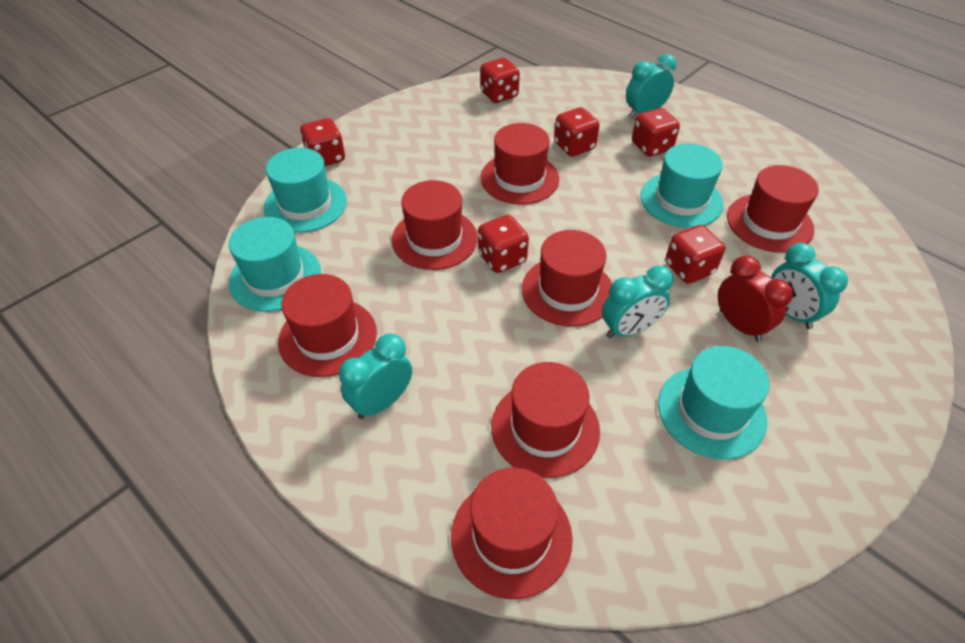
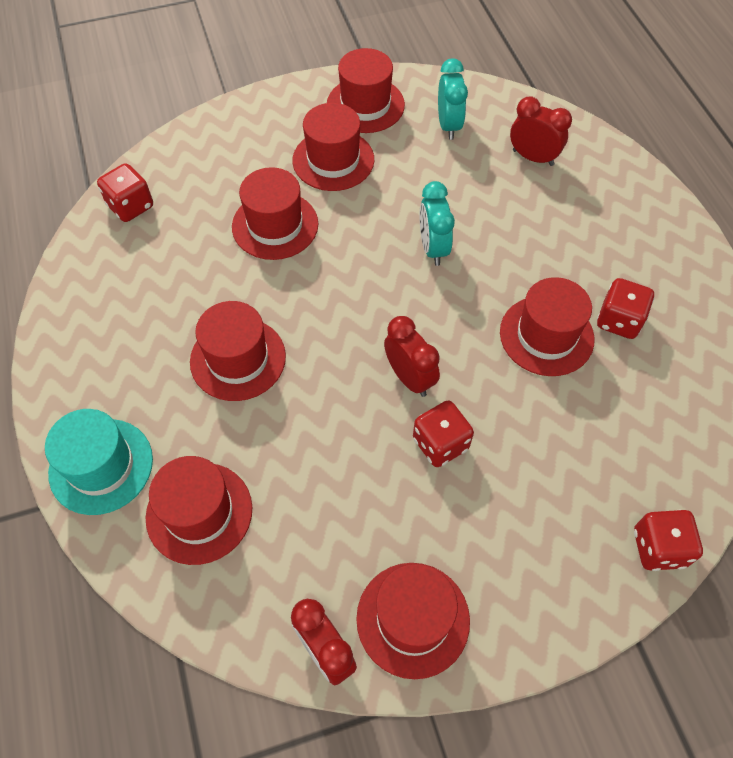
red clock: 1 -> 3
red dice: 6 -> 4
turquoise clock: 4 -> 2
turquoise hat: 4 -> 1

